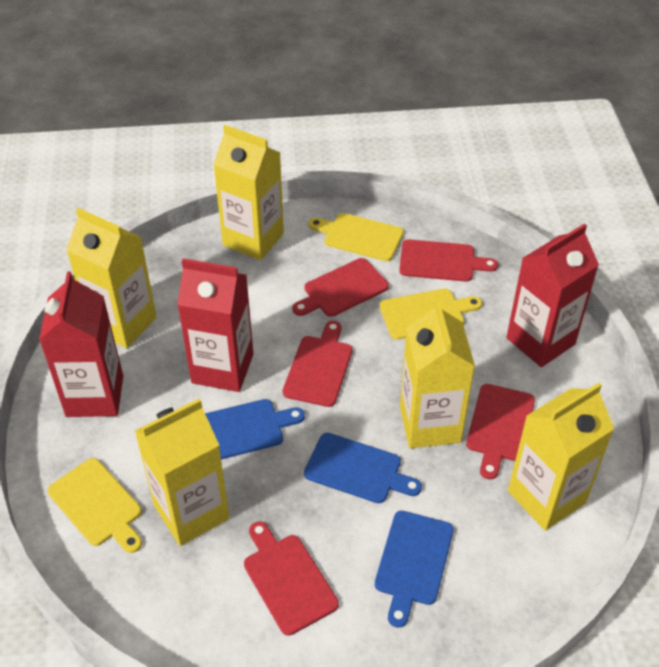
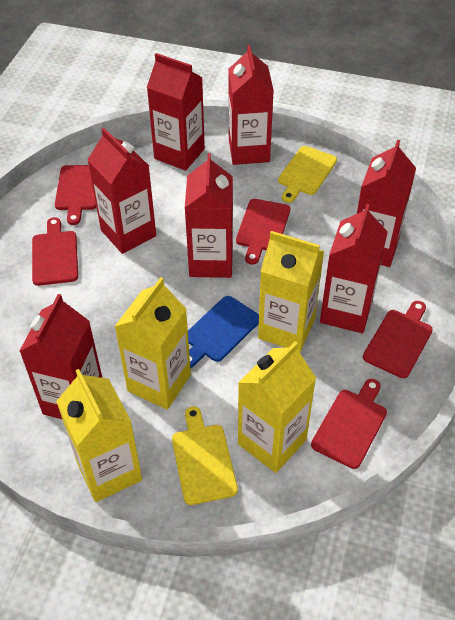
blue cutting board: 3 -> 1
red carton: 3 -> 7
yellow carton: 5 -> 4
yellow cutting board: 3 -> 2

